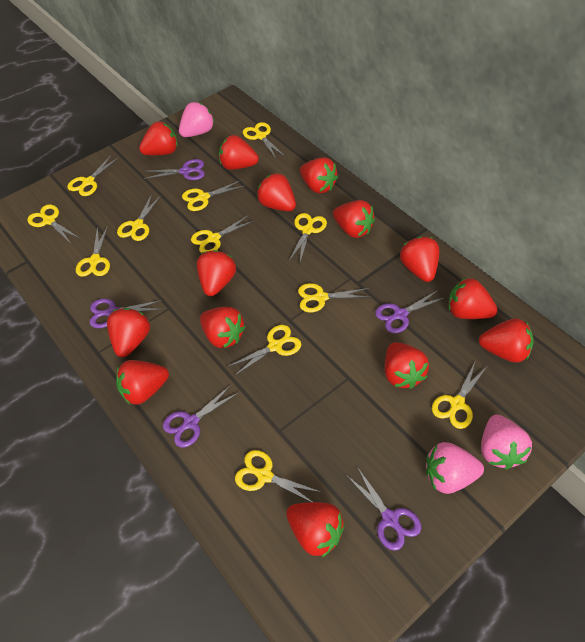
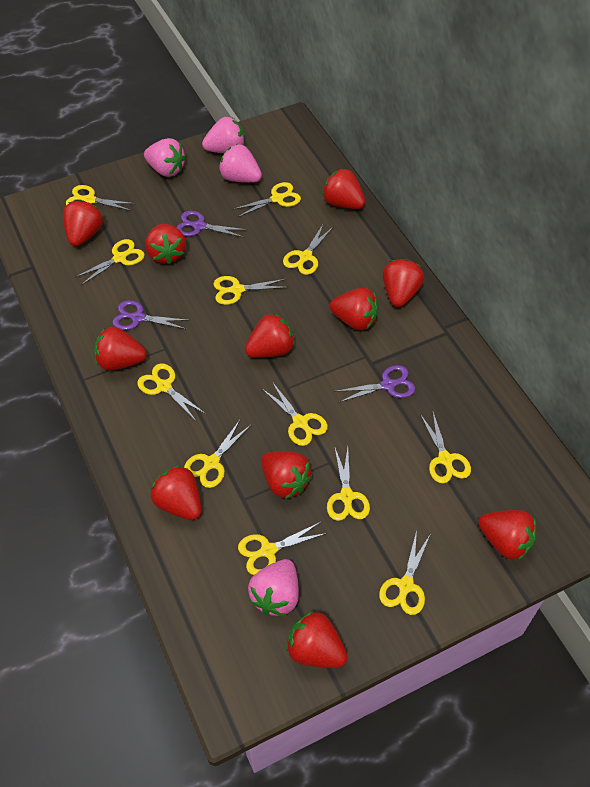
pink strawberry: 3 -> 4
purple scissors: 5 -> 3
red strawberry: 14 -> 11

